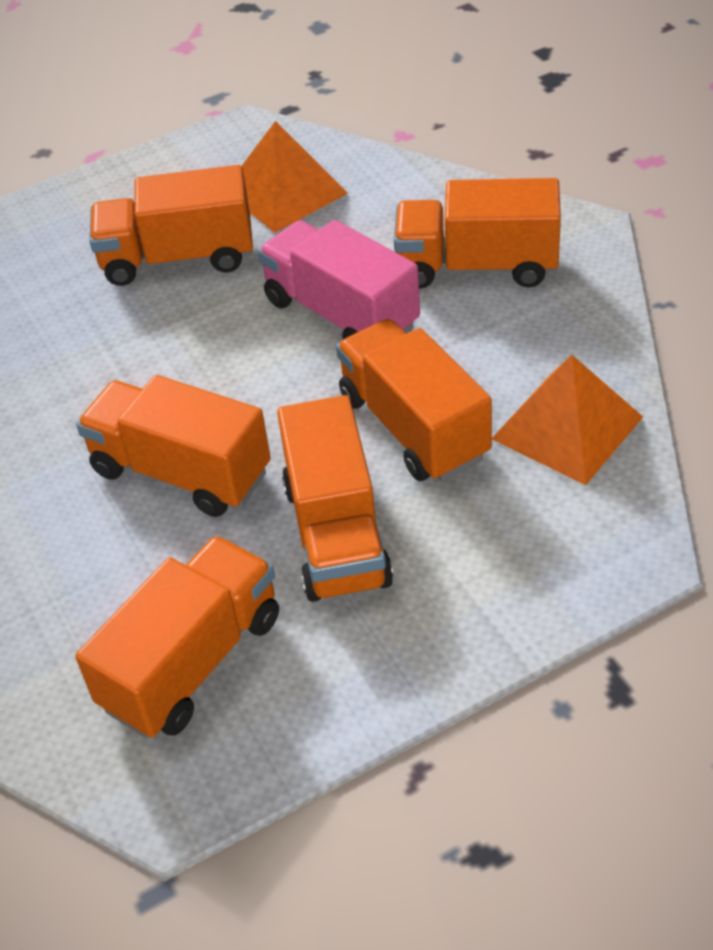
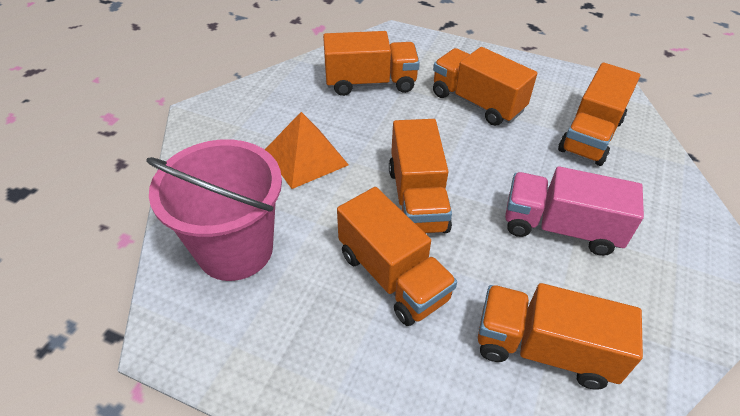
orange pyramid: 2 -> 1
pink bucket: 0 -> 1

